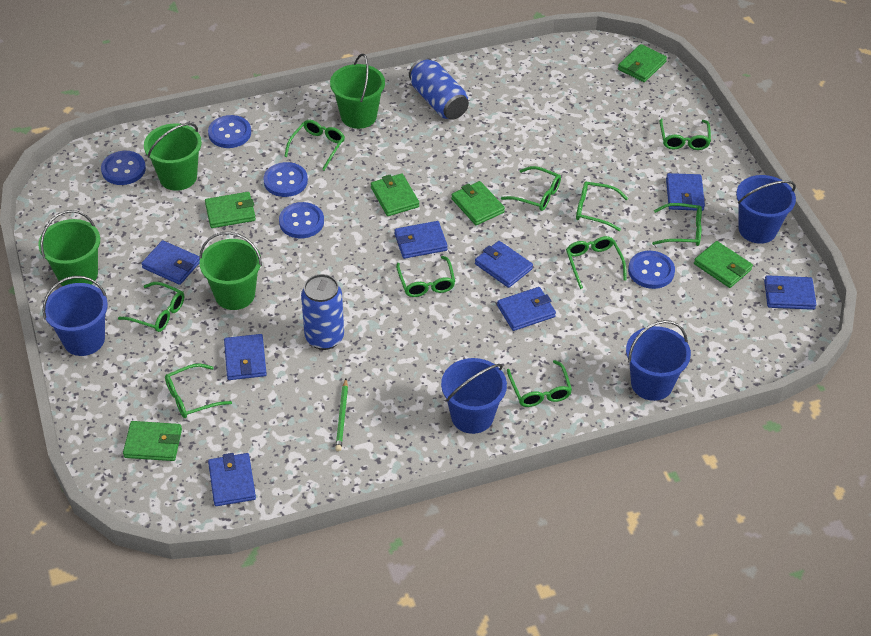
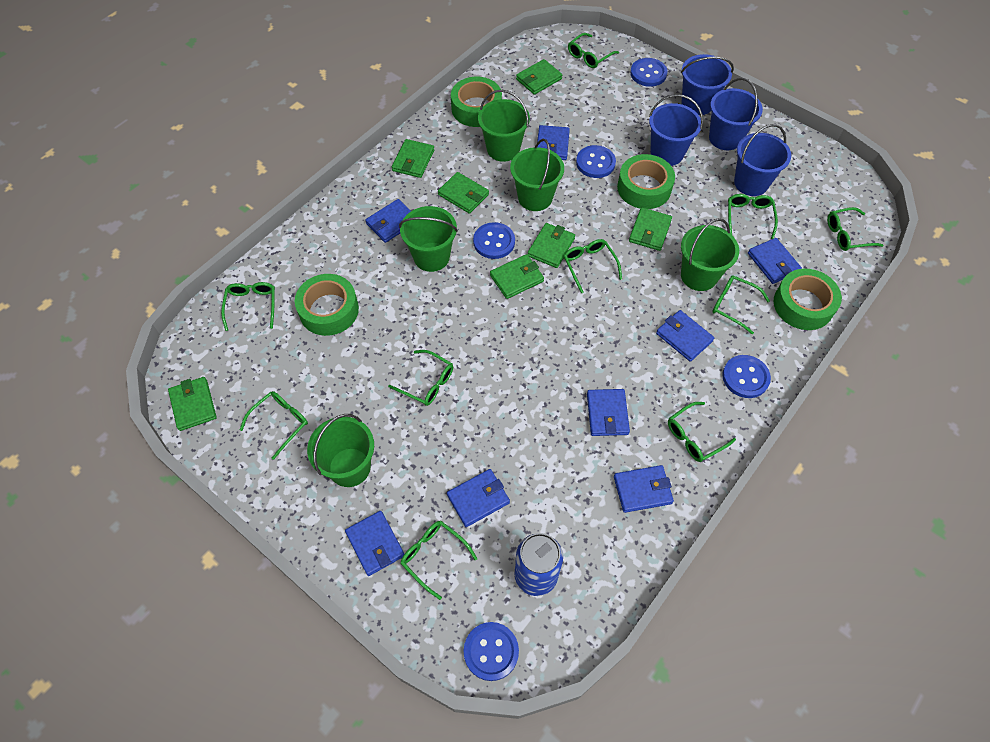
blue can: 2 -> 1
green bucket: 4 -> 5
green pencil: 1 -> 0
green tape: 0 -> 4
green wallet: 6 -> 7

